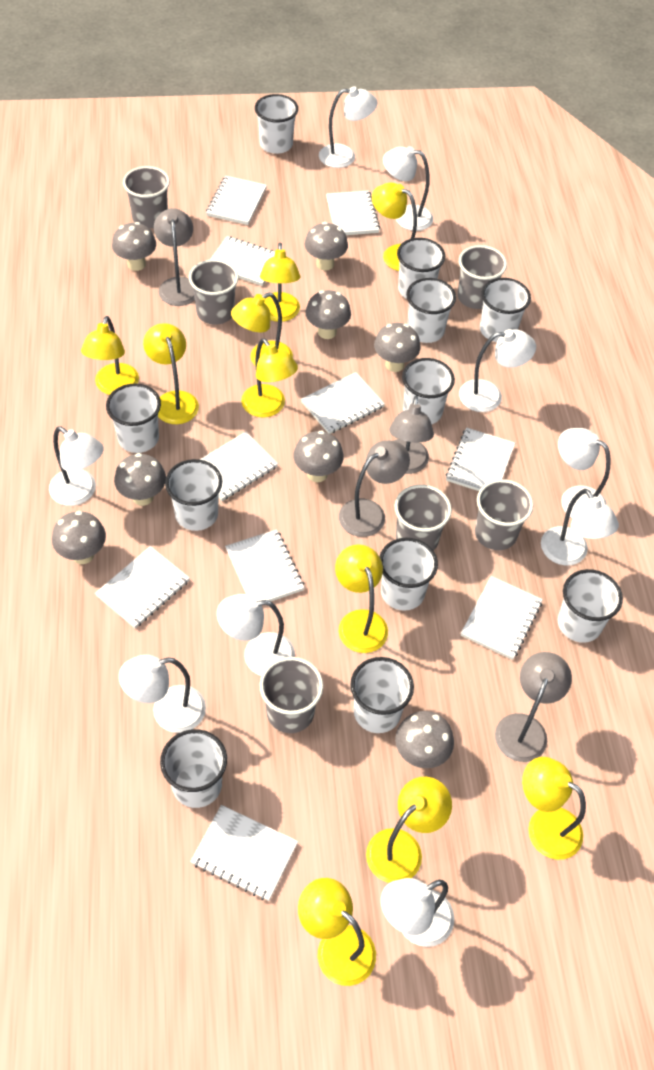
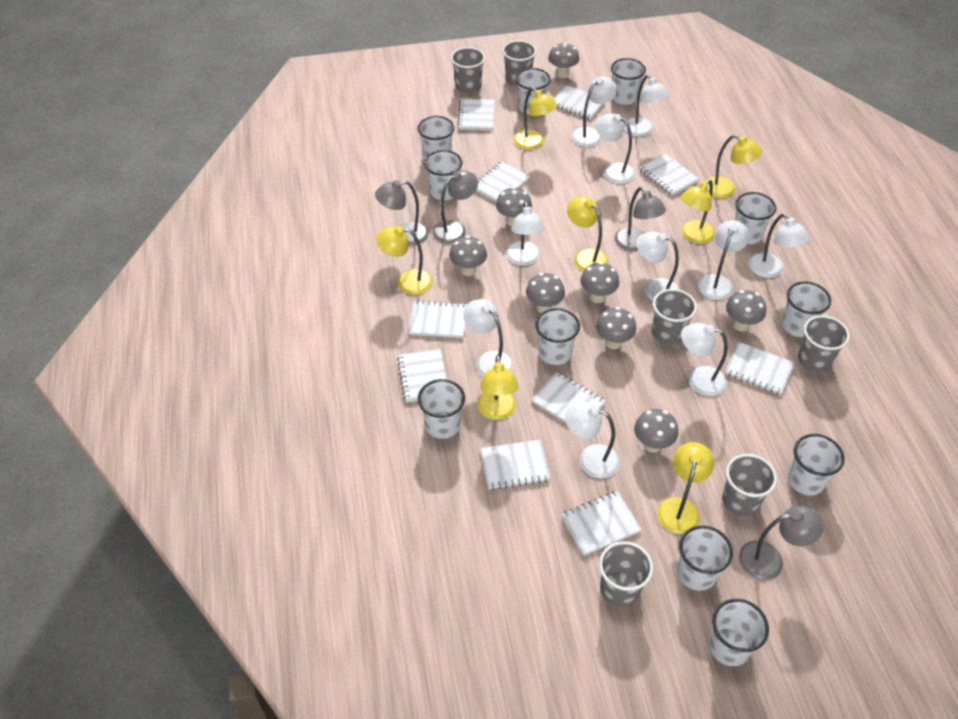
white lamp: 9 -> 10
yellow lamp: 10 -> 7

